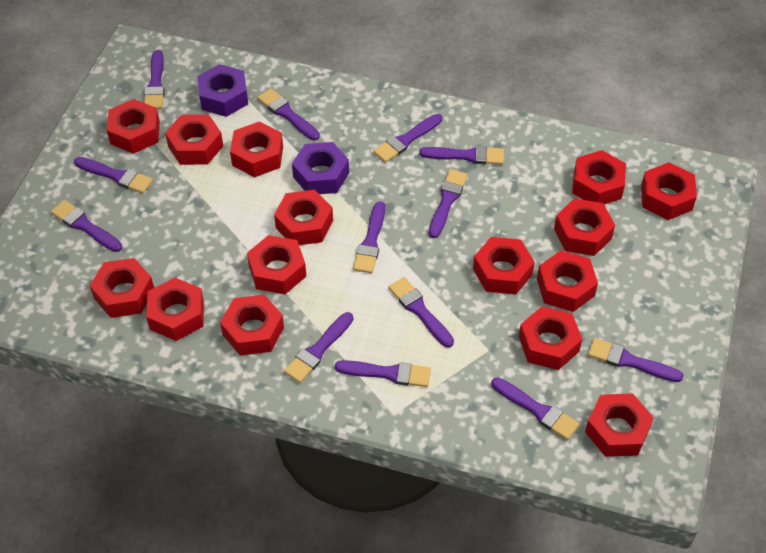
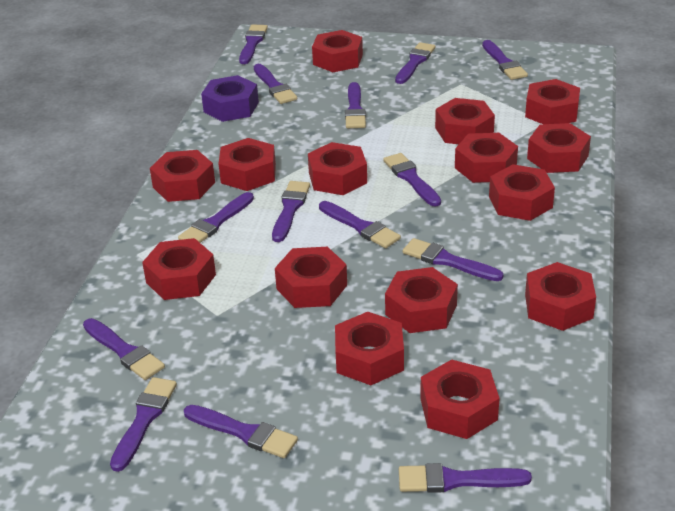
purple brush: 13 -> 14
purple nut: 2 -> 1

